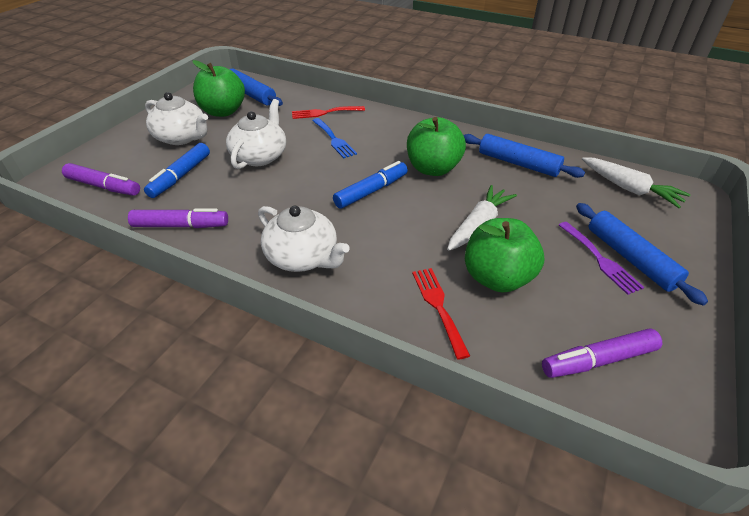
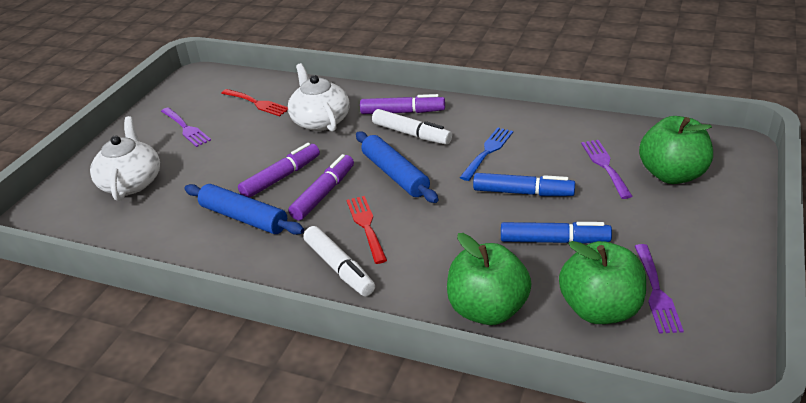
blue rolling pin: 3 -> 2
purple fork: 1 -> 3
white carrot: 2 -> 0
white marker: 0 -> 2
white teapot: 3 -> 2

